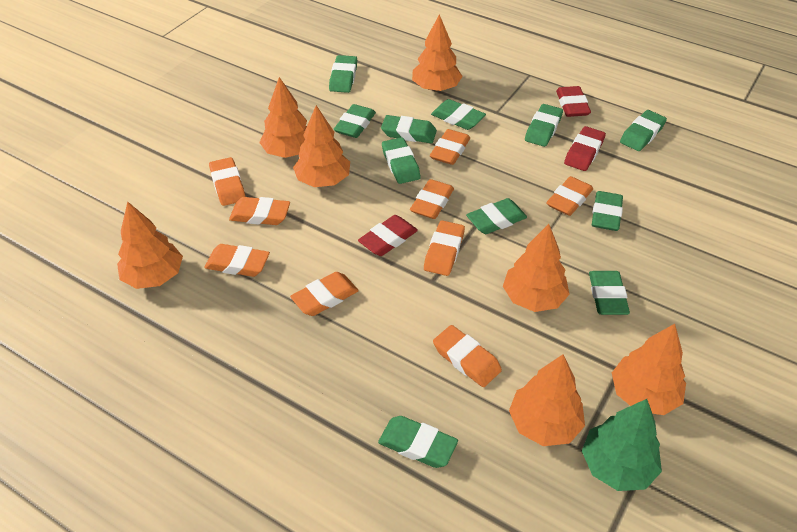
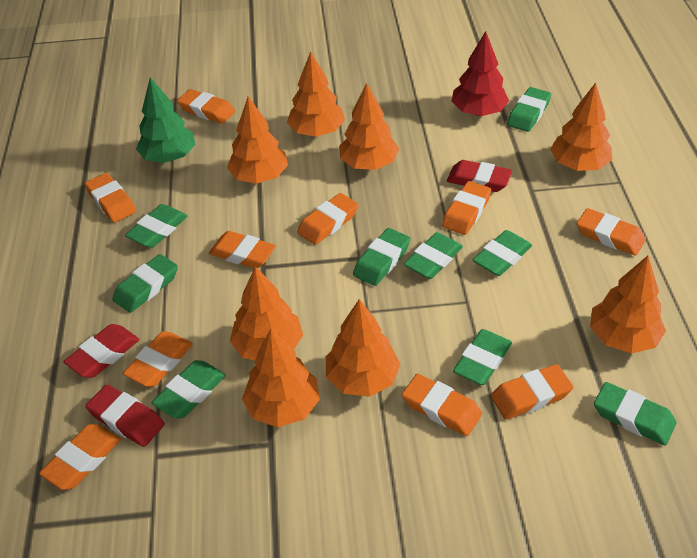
green eraser: 11 -> 9
orange eraser: 9 -> 10
orange tree: 7 -> 8
red tree: 0 -> 1

